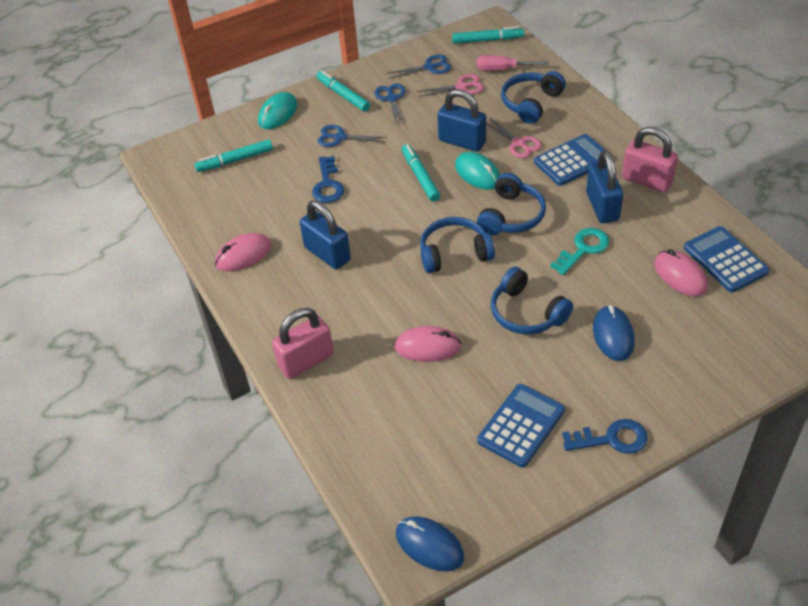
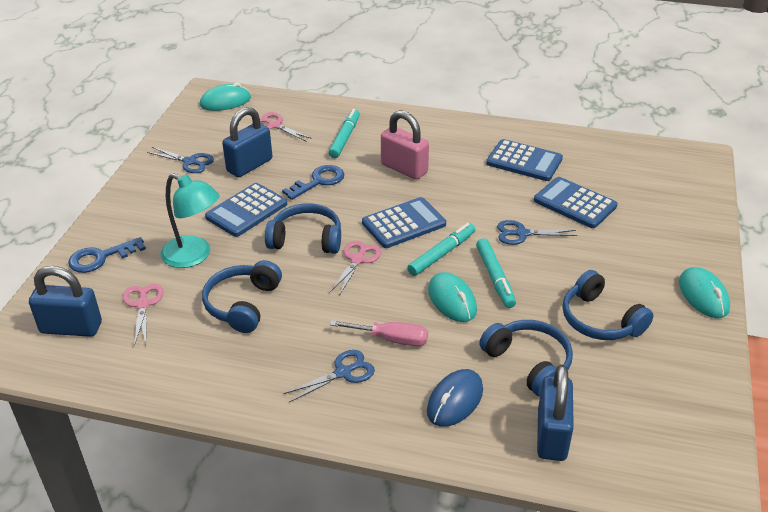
blue calculator: 3 -> 4
blue mouse: 2 -> 1
pink mouse: 3 -> 0
pink padlock: 2 -> 1
pink scissors: 2 -> 3
turquoise key: 1 -> 0
turquoise lamp: 0 -> 1
turquoise marker: 4 -> 3
turquoise mouse: 2 -> 3

